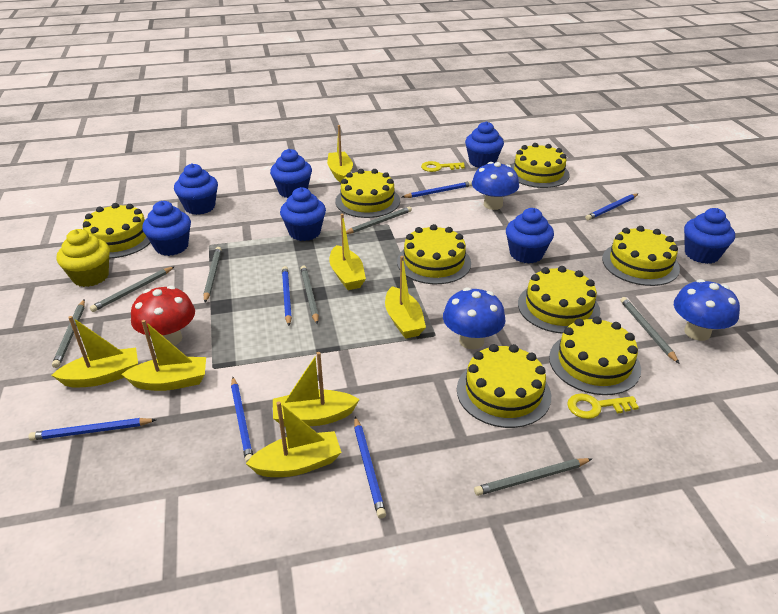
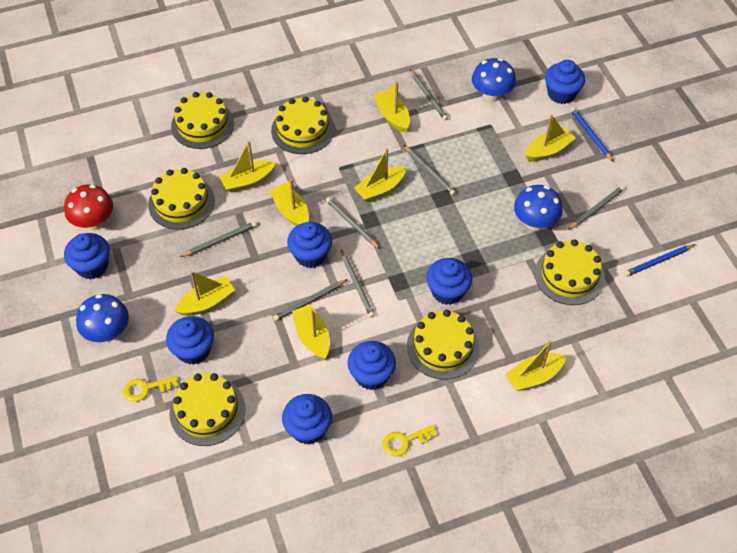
blue pencil: 6 -> 2
yellow boat: 7 -> 8
yellow cake: 8 -> 6
yellow cupcake: 1 -> 0

